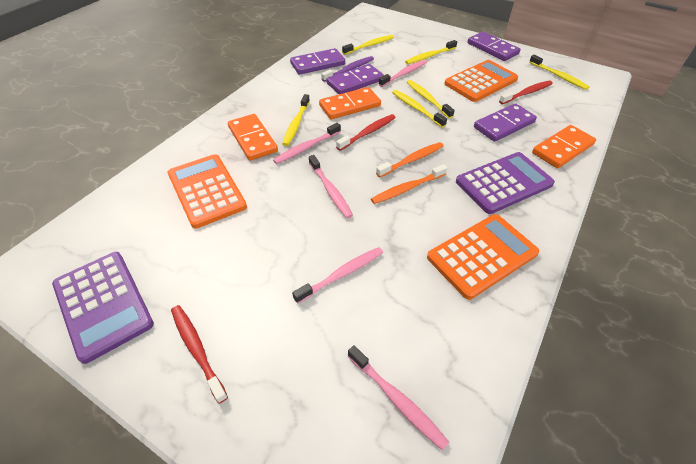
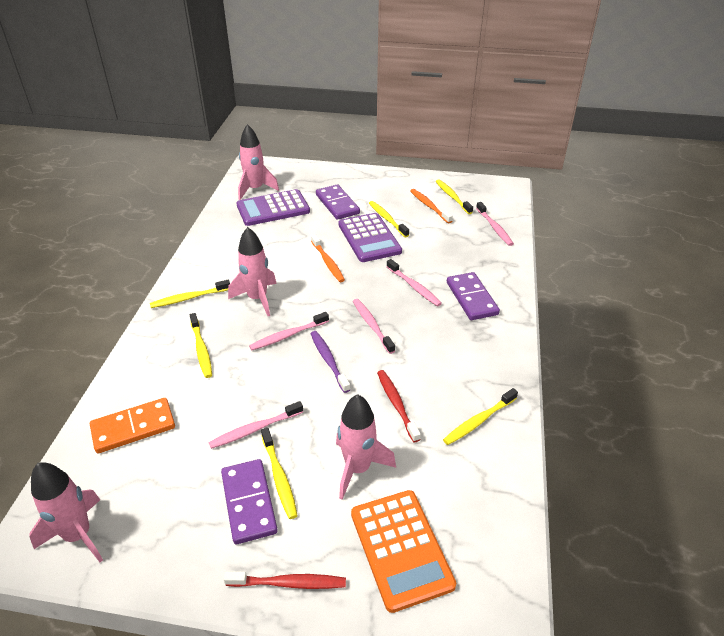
orange calculator: 3 -> 1
orange domino: 3 -> 1
pink rocket: 0 -> 4
purple domino: 4 -> 3
red toothbrush: 3 -> 2

